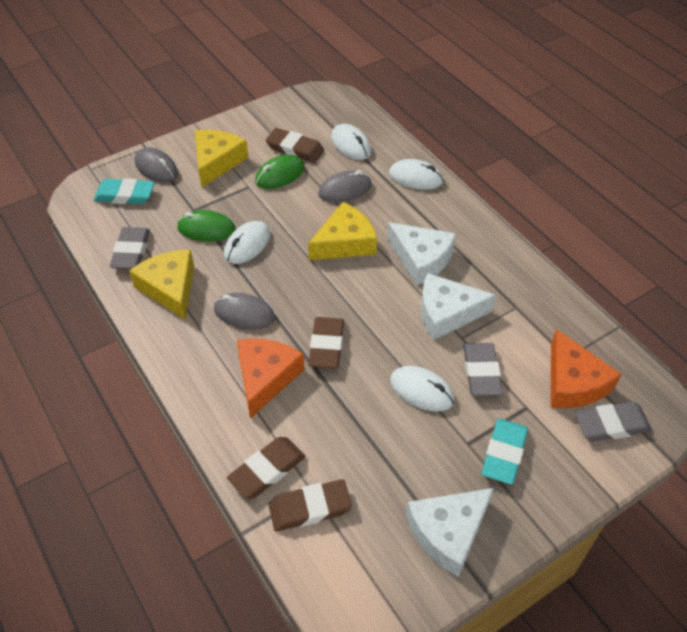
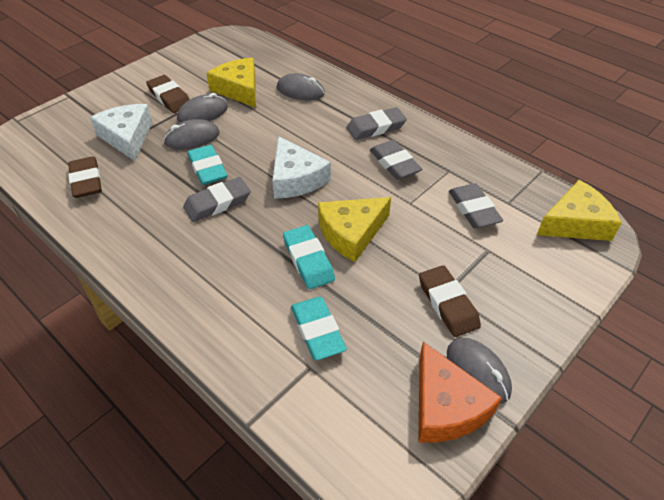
brown eraser: 4 -> 3
green mouse: 2 -> 0
grey eraser: 3 -> 4
grey mouse: 3 -> 4
orange cheese: 2 -> 1
turquoise eraser: 2 -> 3
white cheese: 3 -> 2
white mouse: 4 -> 0

